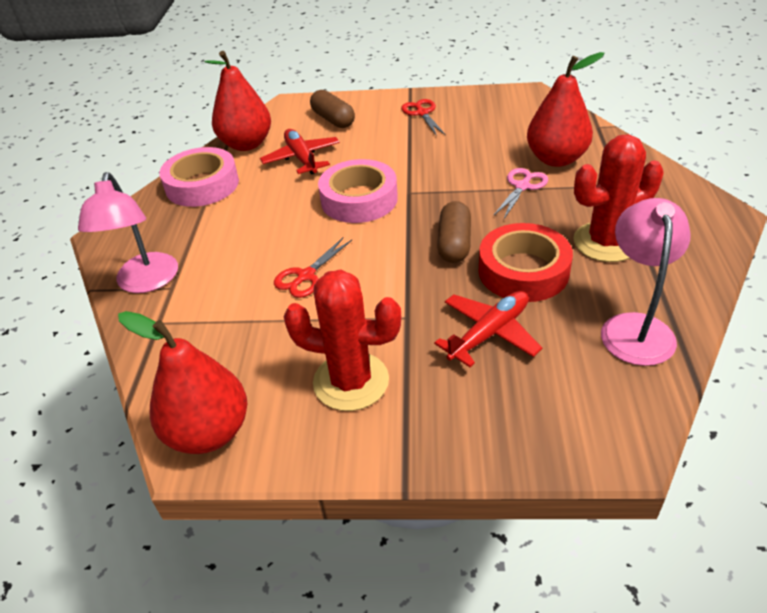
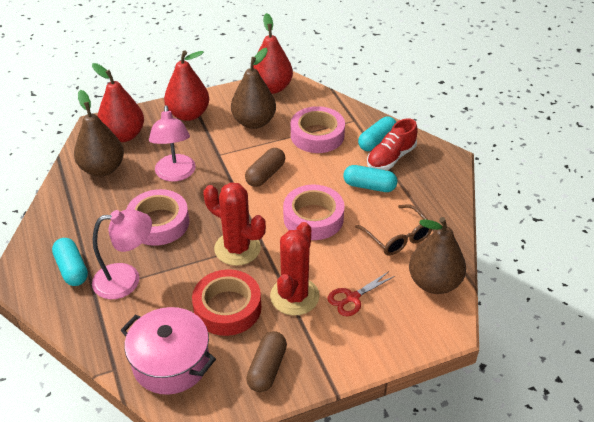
brown glasses: 0 -> 1
brown pear: 0 -> 3
pink pot: 0 -> 1
pink scissors: 1 -> 0
pink tape: 2 -> 3
red plane: 2 -> 0
red scissors: 2 -> 1
red shoe: 0 -> 1
turquoise capsule: 0 -> 3

